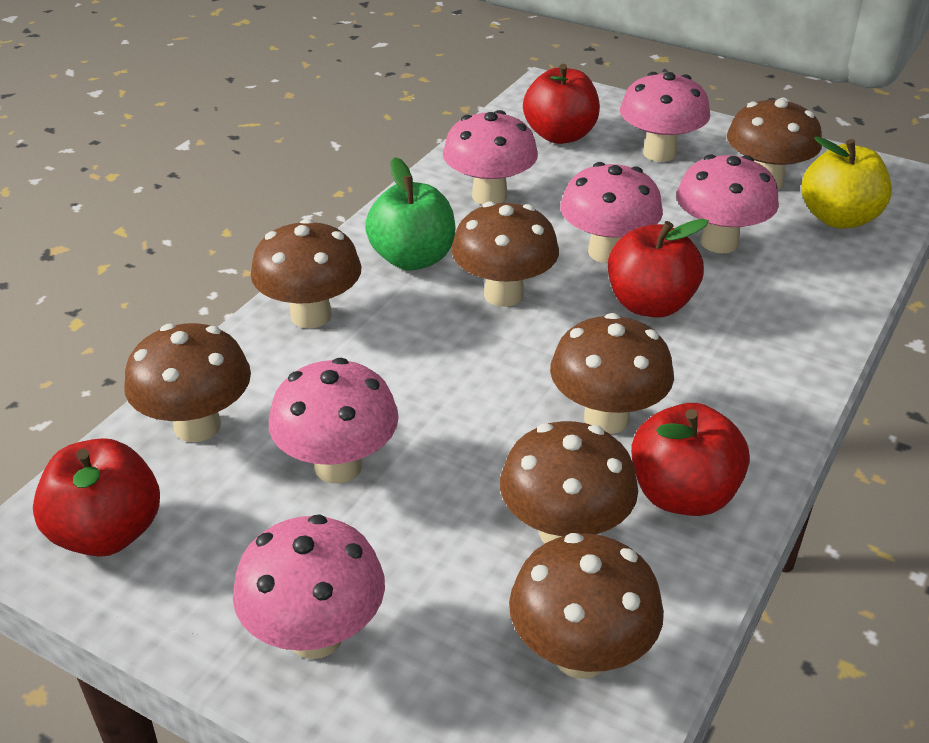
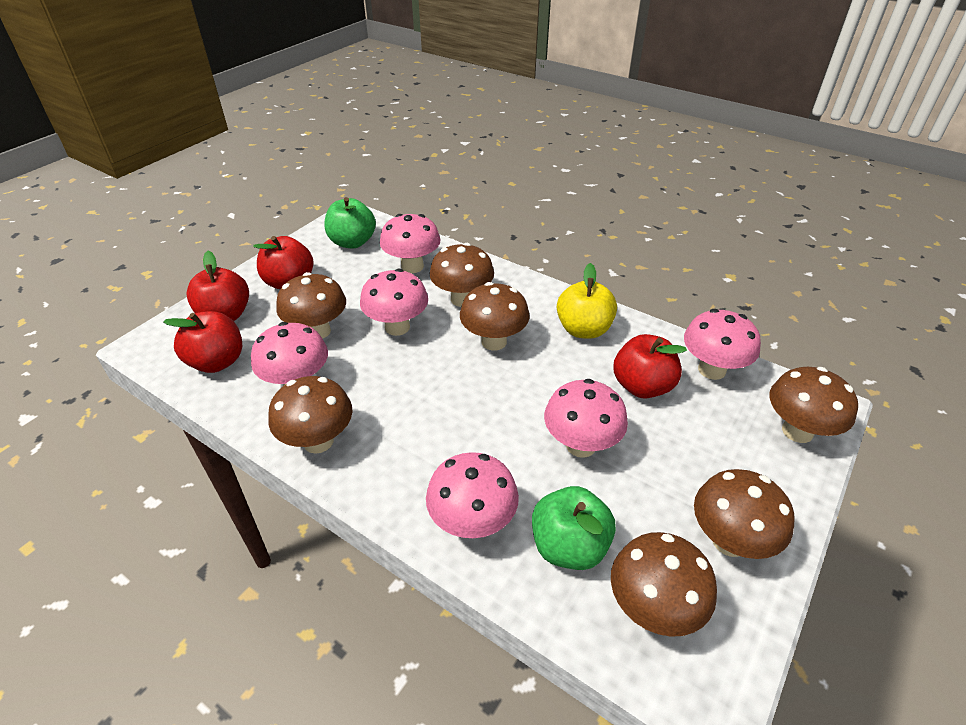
green apple: 1 -> 2

